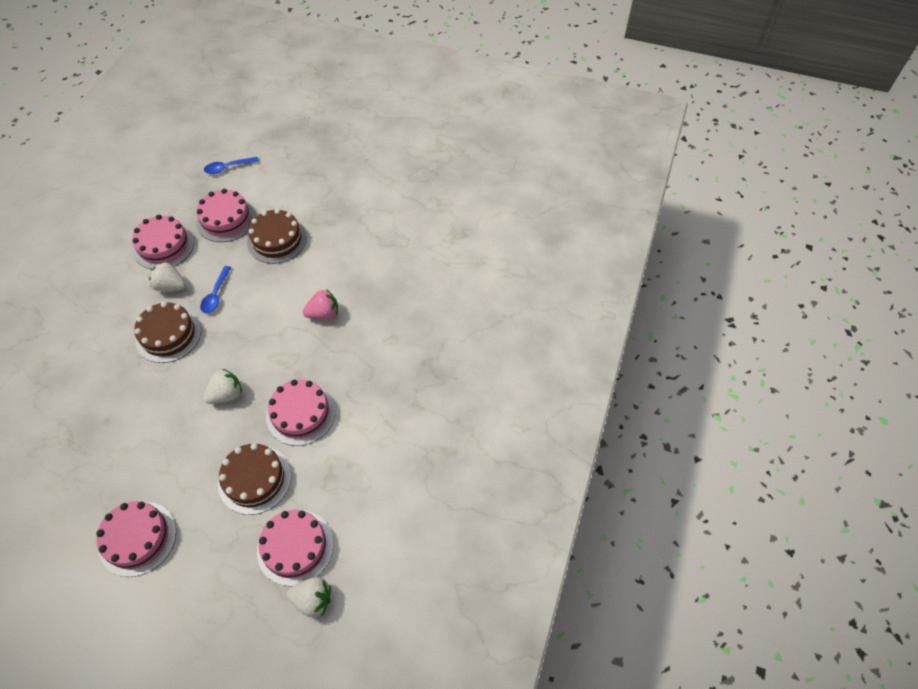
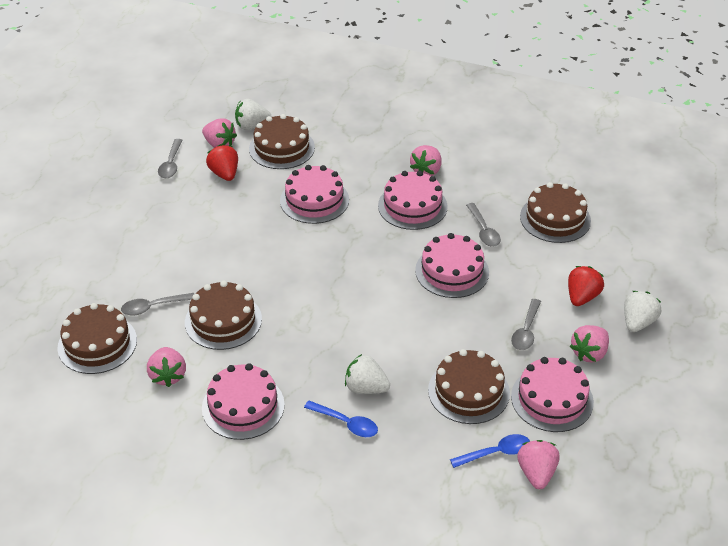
brown cake: 3 -> 5
grey spoon: 0 -> 4
pink strawberry: 1 -> 5
red strawberry: 0 -> 2

